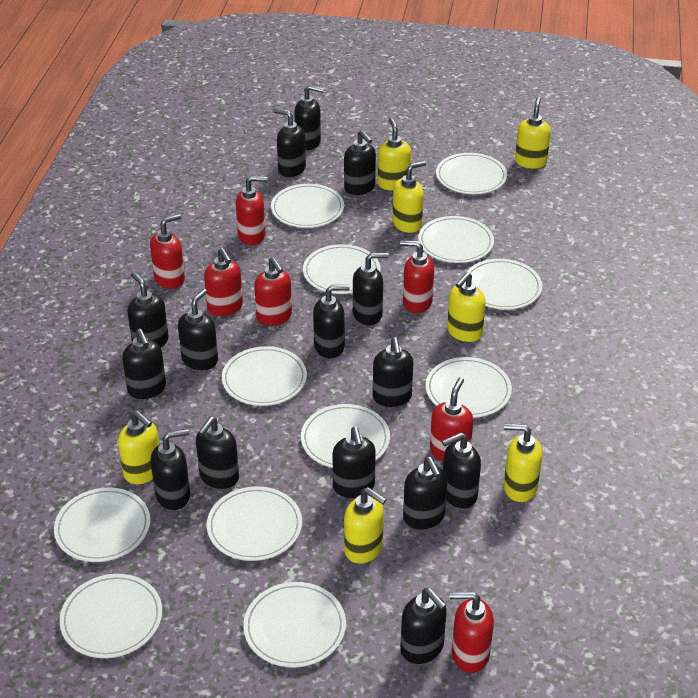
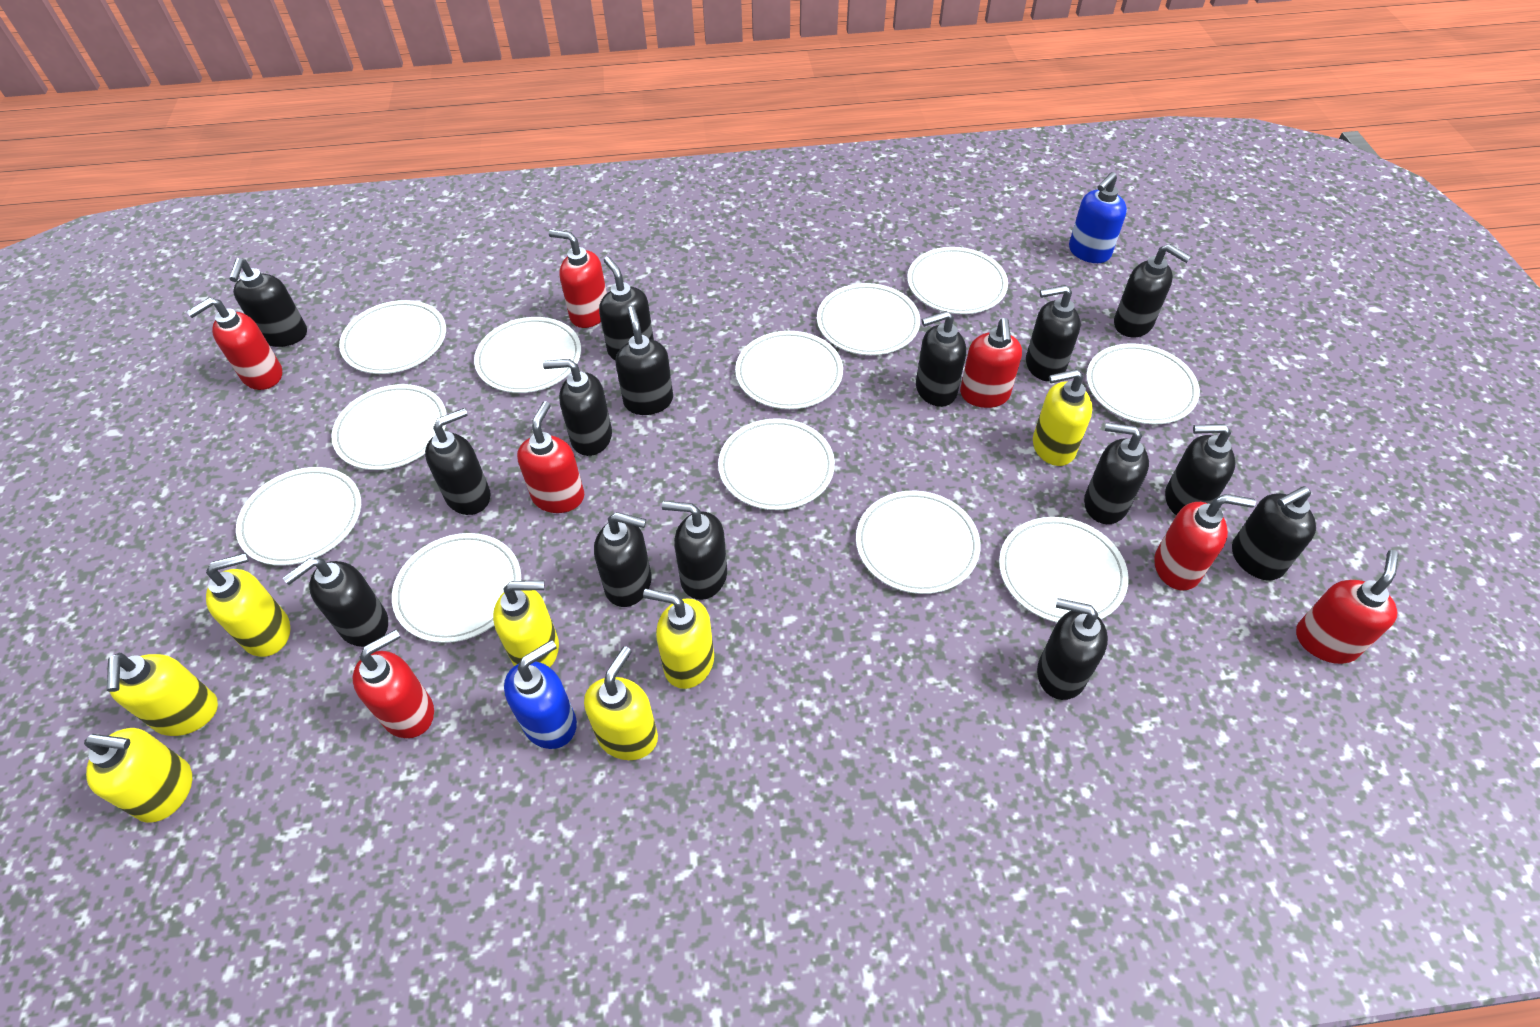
blue soap dispenser: 0 -> 2

